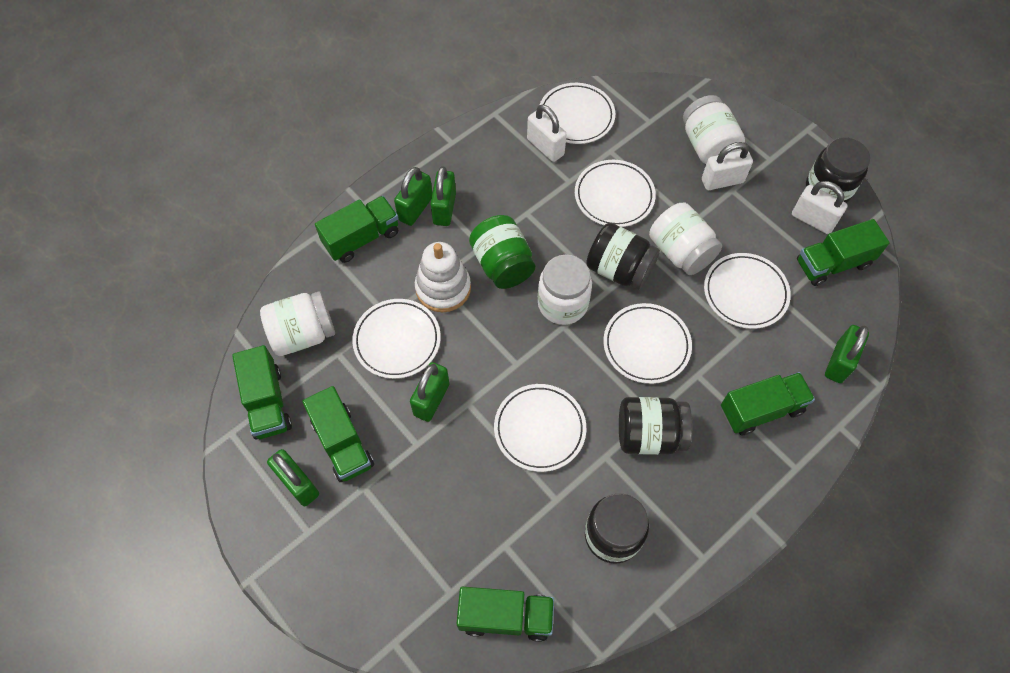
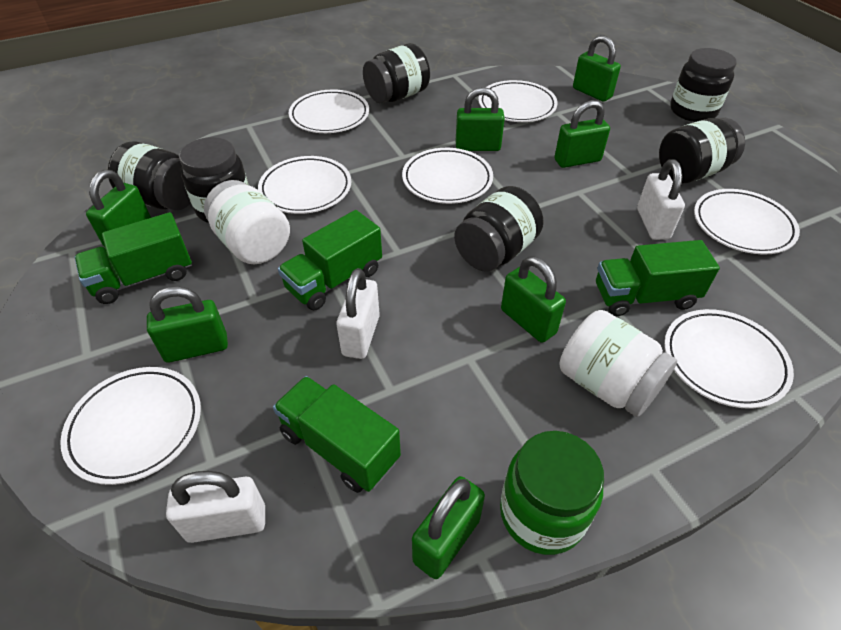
black jar: 4 -> 6
green padlock: 5 -> 7
green truck: 6 -> 4
white jar: 4 -> 2
white plate: 6 -> 7
white stacking toy: 1 -> 0

